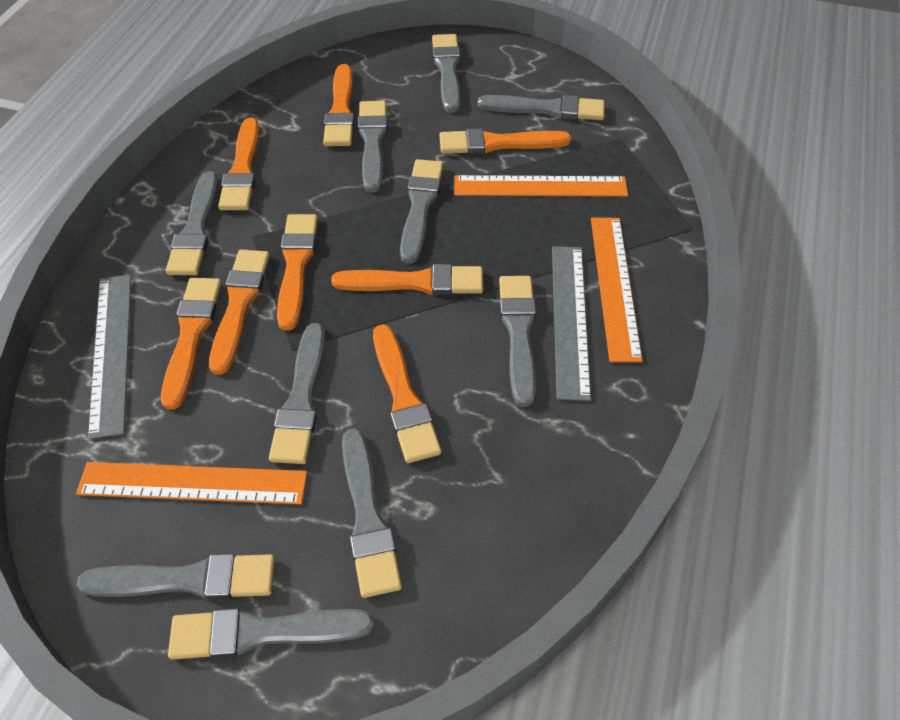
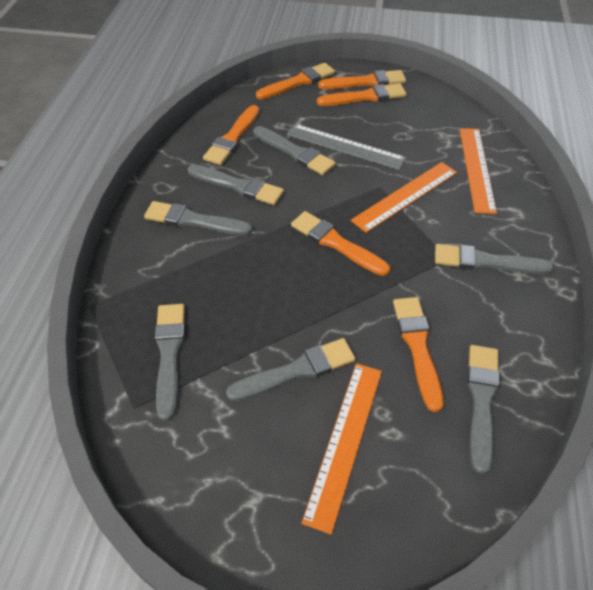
grey brush: 10 -> 7
grey ruler: 2 -> 1
orange brush: 8 -> 6

